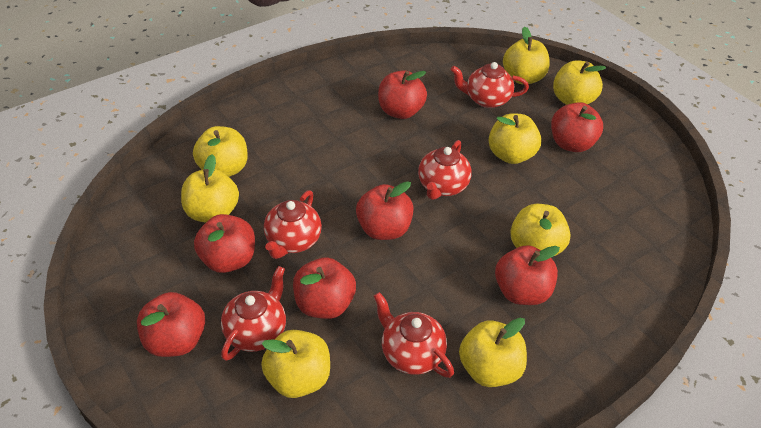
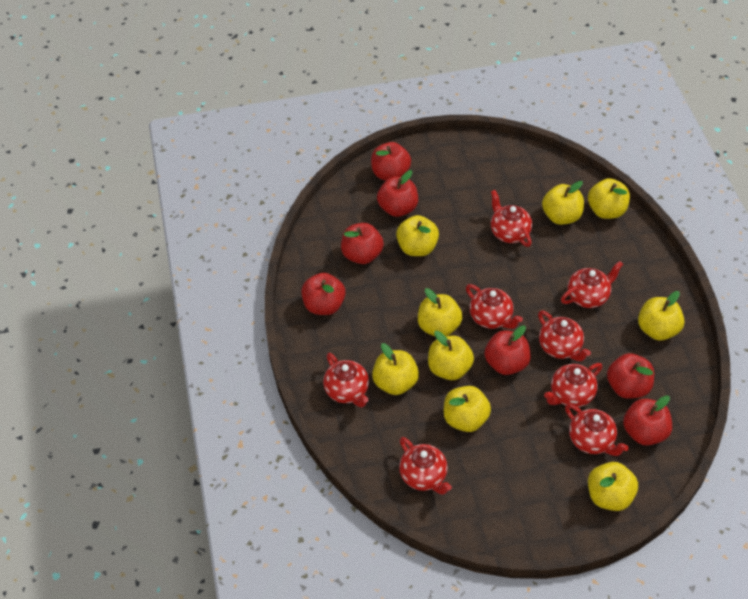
red teapot: 5 -> 8
yellow apple: 8 -> 9

